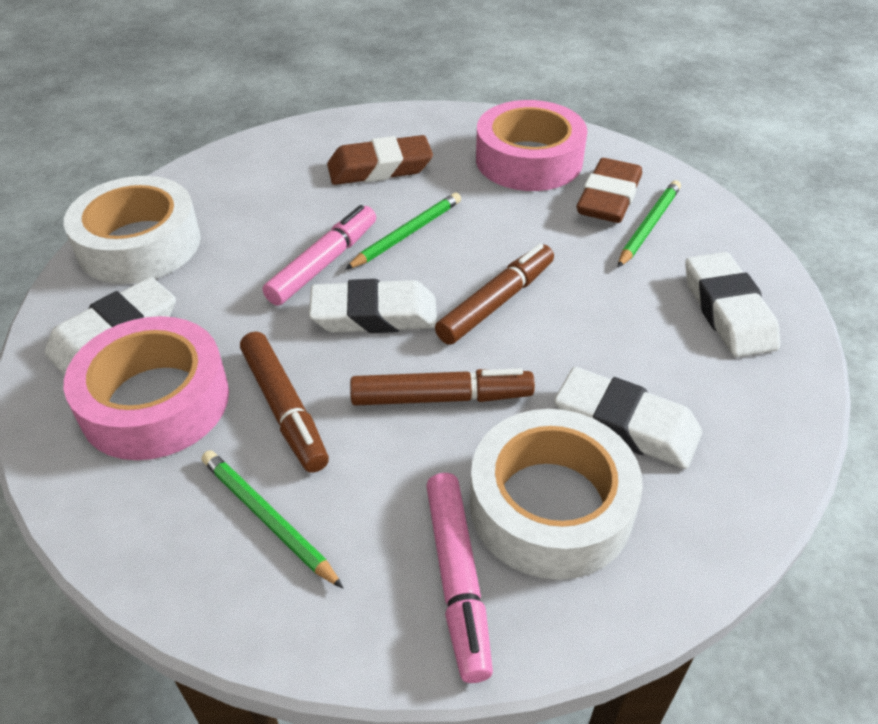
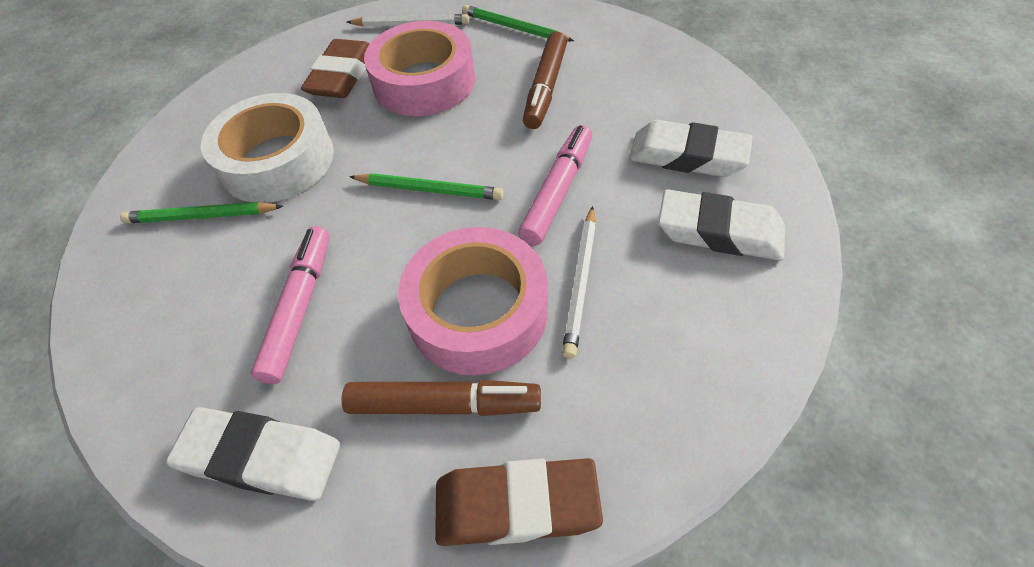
brown marker: 3 -> 2
white eraser: 4 -> 3
white pencil: 0 -> 2
white tape: 2 -> 1

